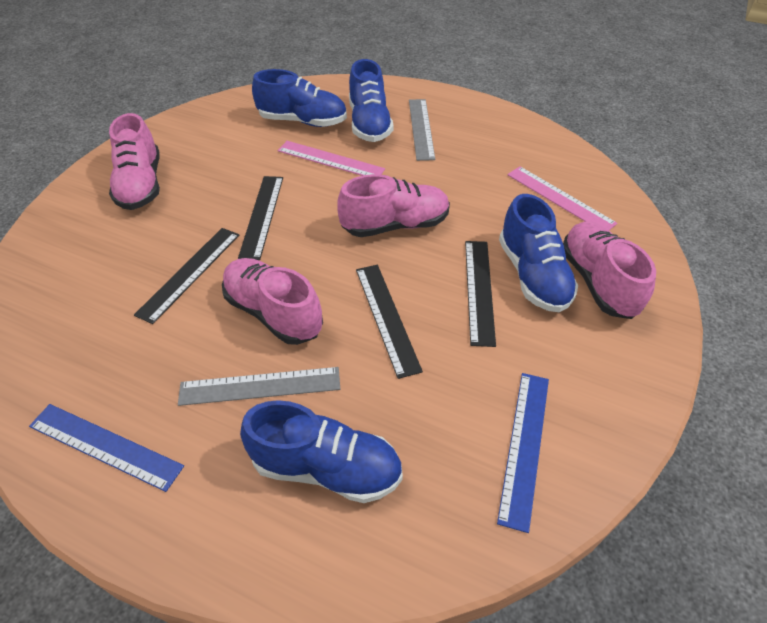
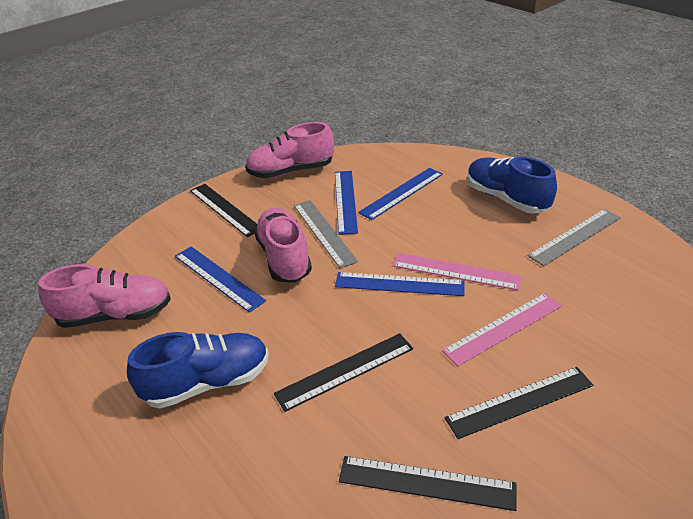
blue ruler: 2 -> 4
blue shoe: 4 -> 2
pink shoe: 4 -> 3

